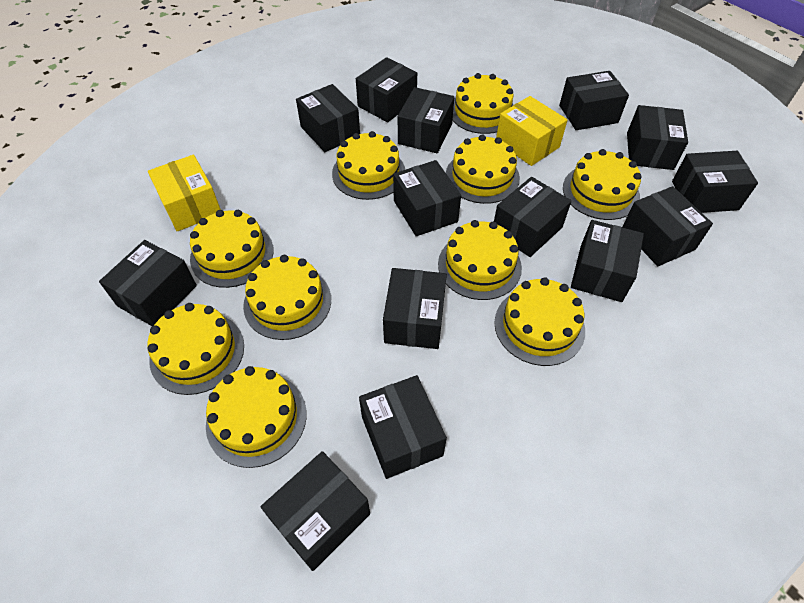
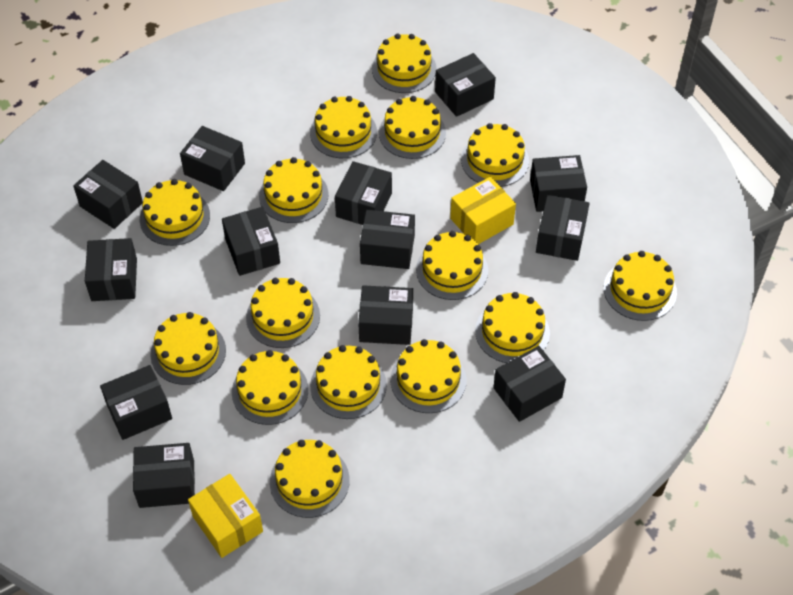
black box: 14 -> 13
yellow cake: 10 -> 15

